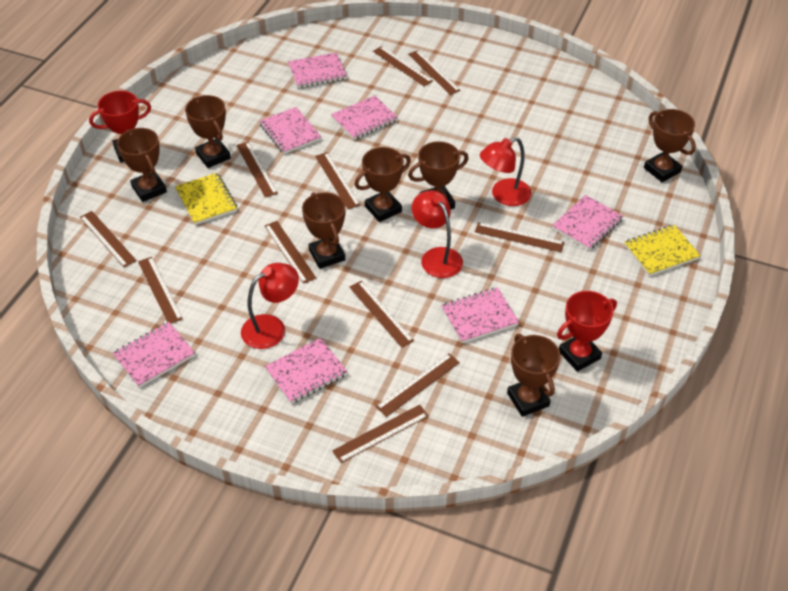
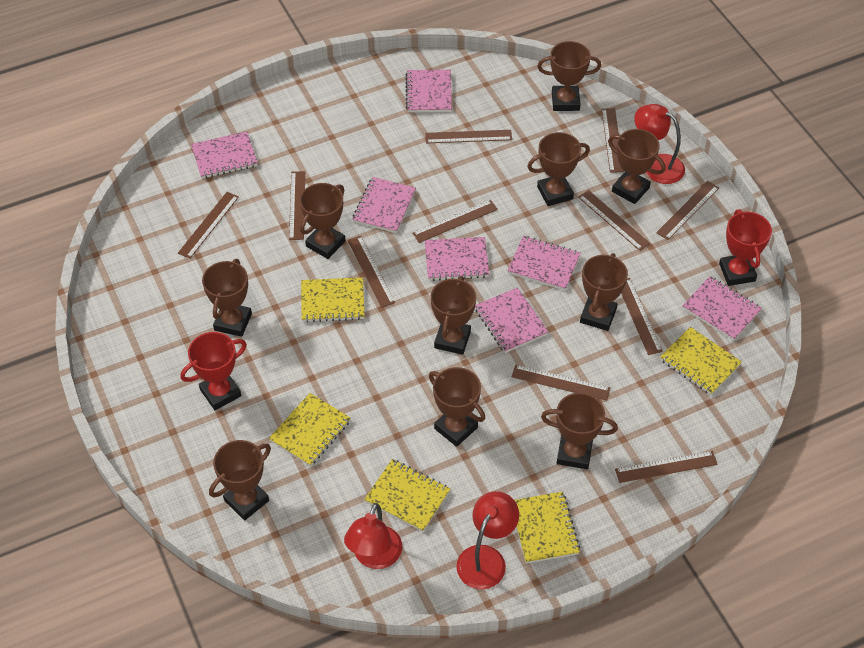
brown trophy: 7 -> 10
yellow notebook: 2 -> 5

